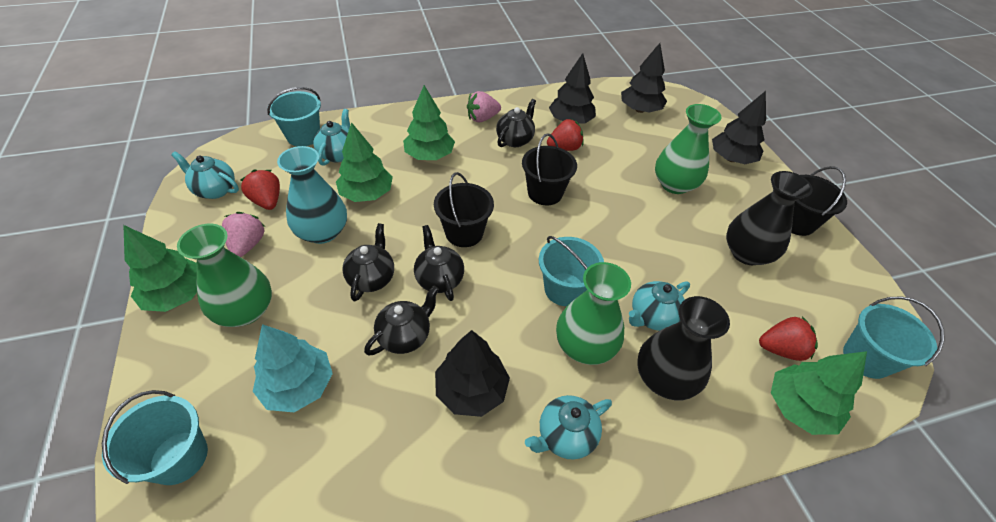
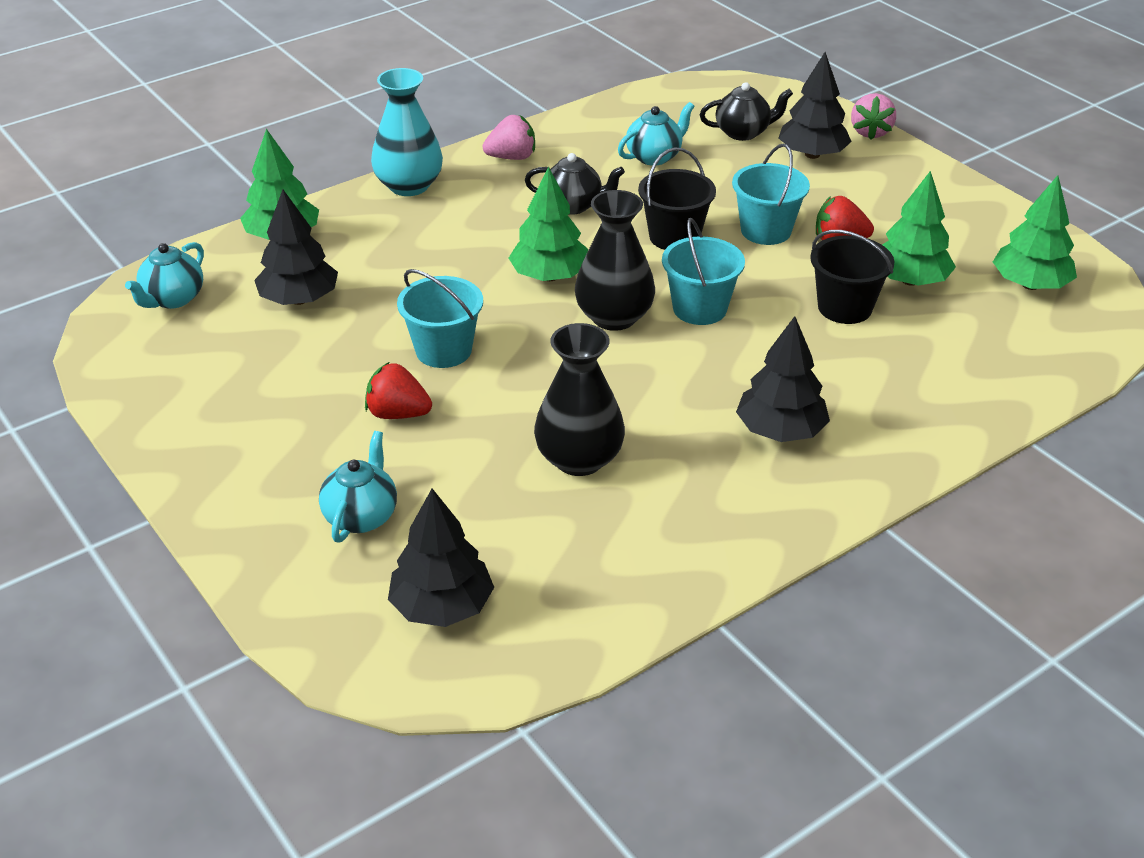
black bucket: 3 -> 2
black teapot: 4 -> 2
green vase: 3 -> 0
red strawberry: 3 -> 2
turquoise bucket: 4 -> 3
turquoise teapot: 4 -> 3
turquoise tree: 1 -> 0

